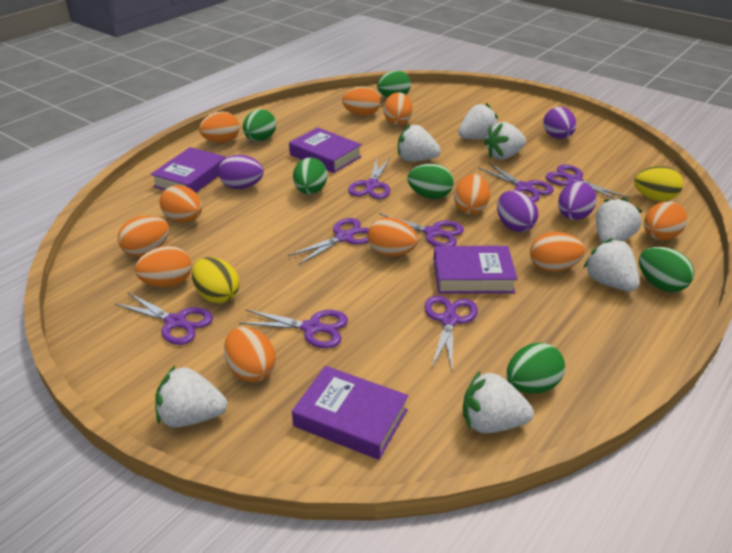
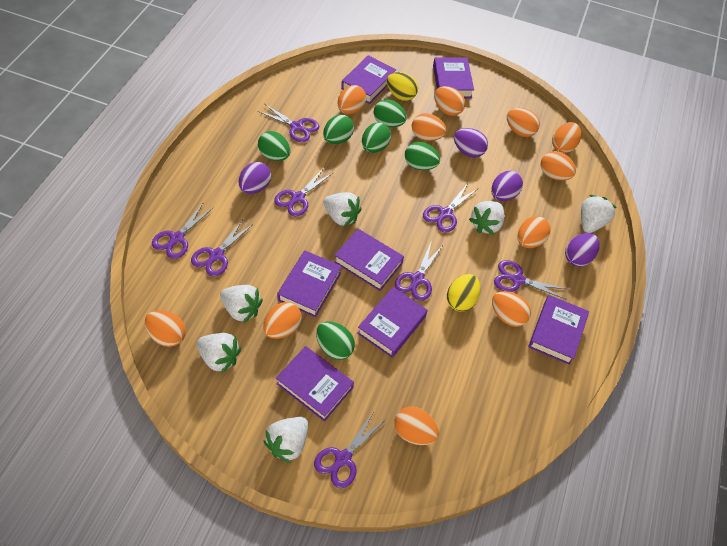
purple book: 4 -> 7
white strawberry: 7 -> 6

